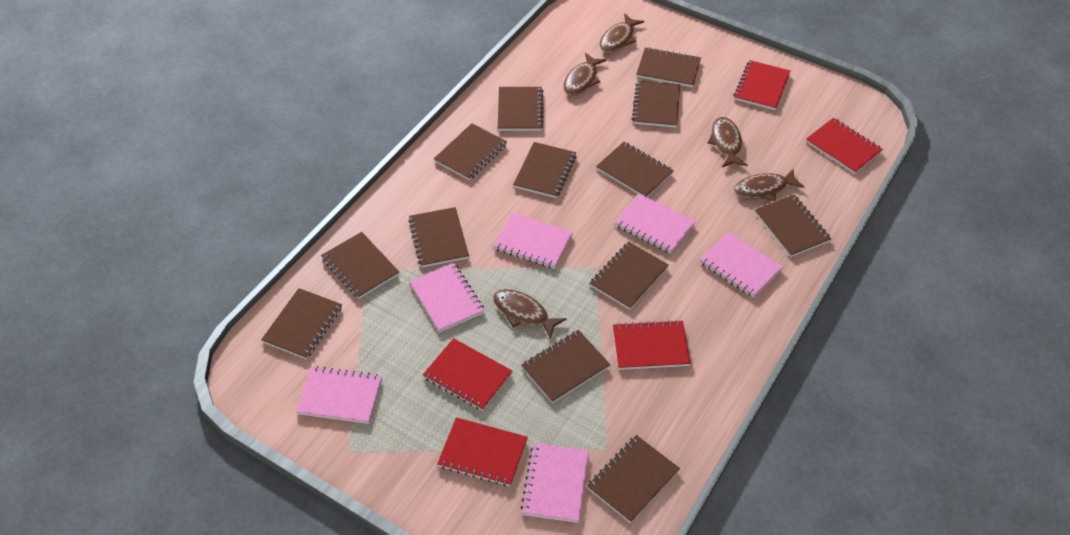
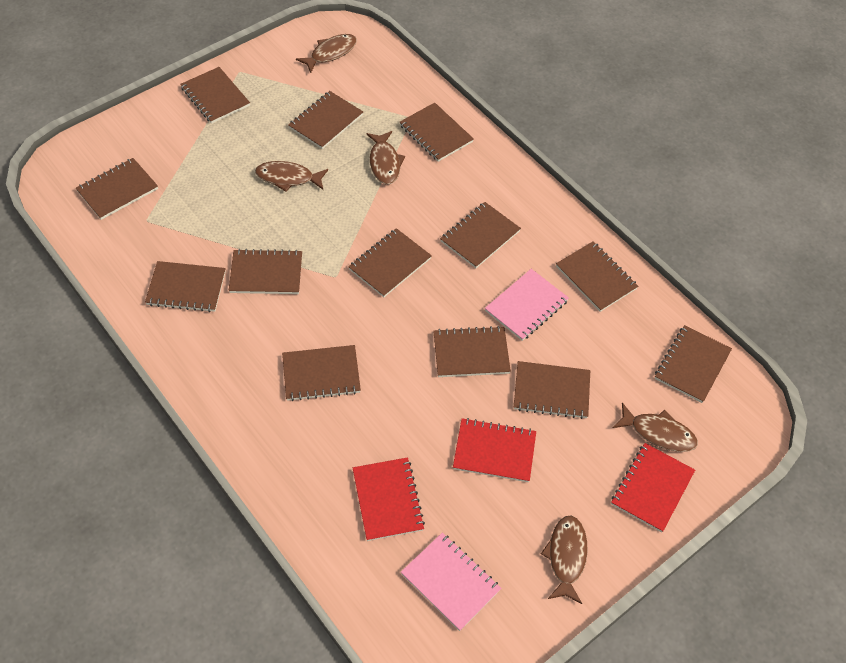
pink notebook: 6 -> 2
red notebook: 5 -> 3

